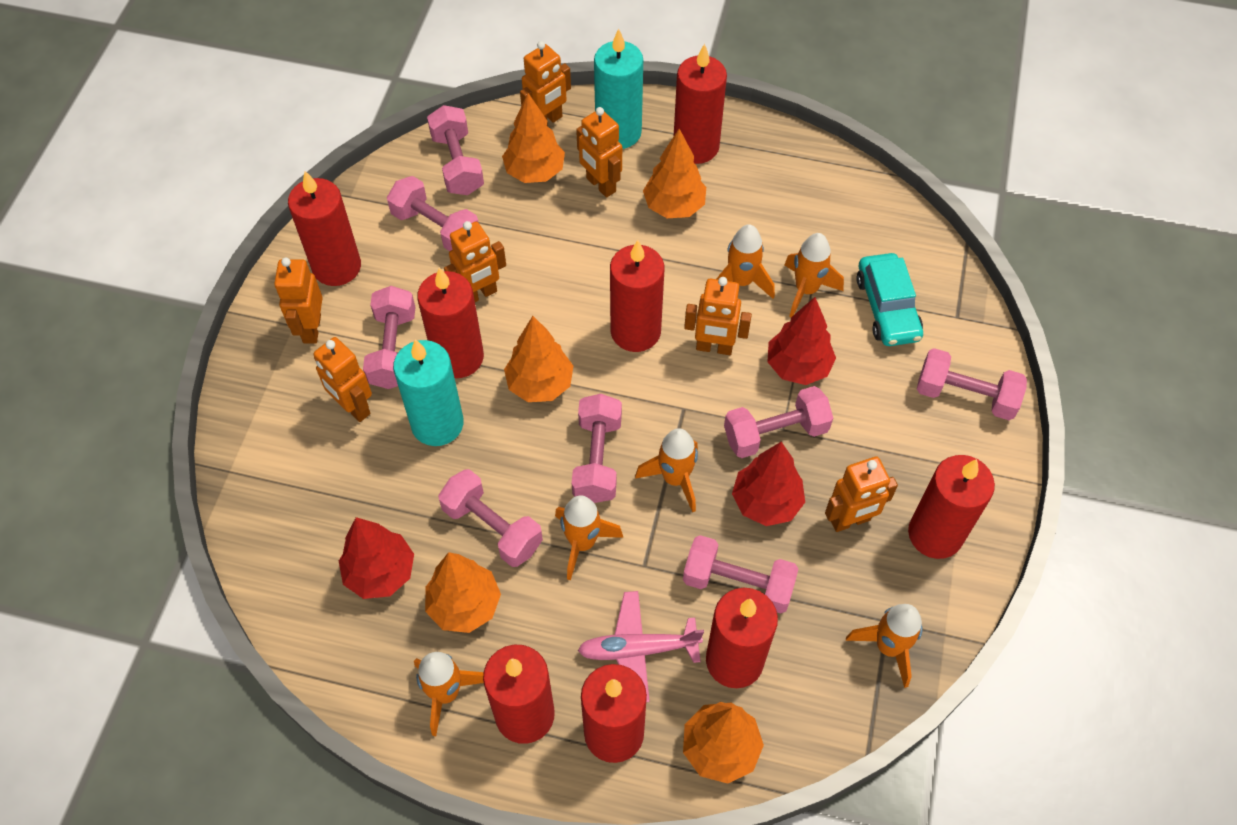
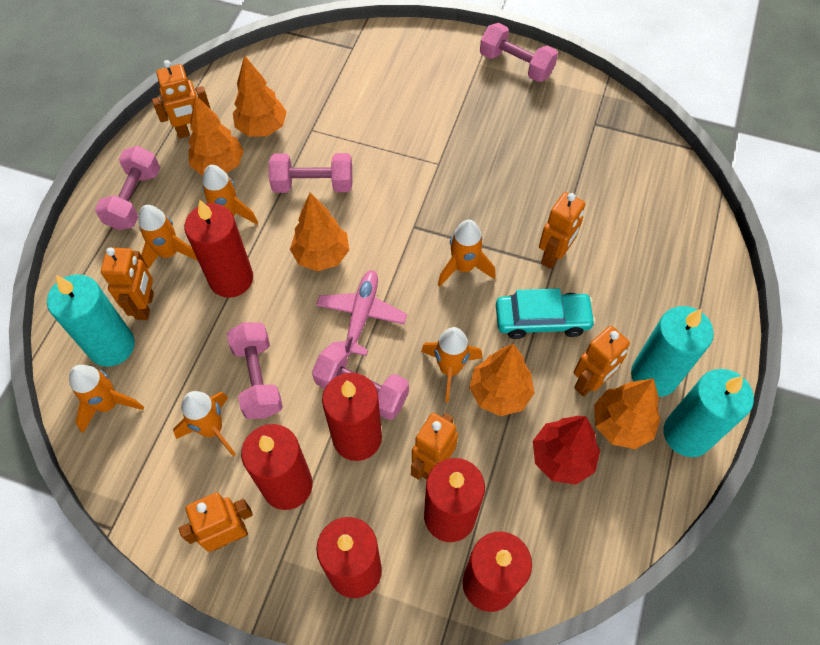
orange robot: 7 -> 6
pink dumbbell: 8 -> 5
red candle: 8 -> 6
red tree: 3 -> 1
turquoise candle: 2 -> 3

